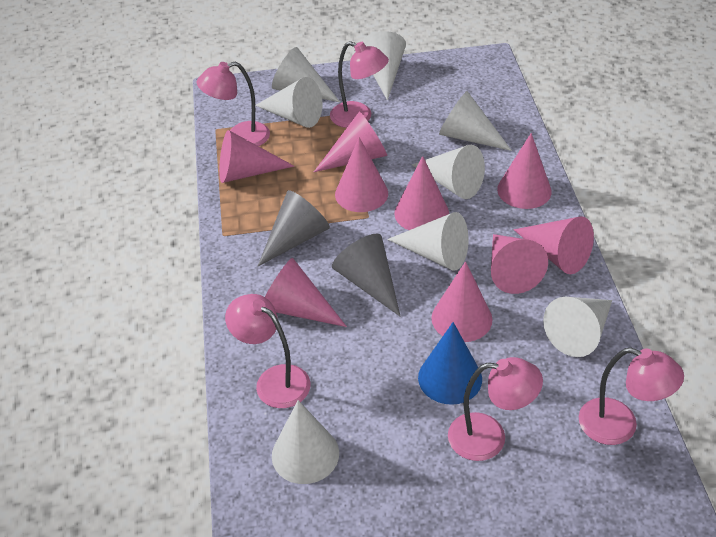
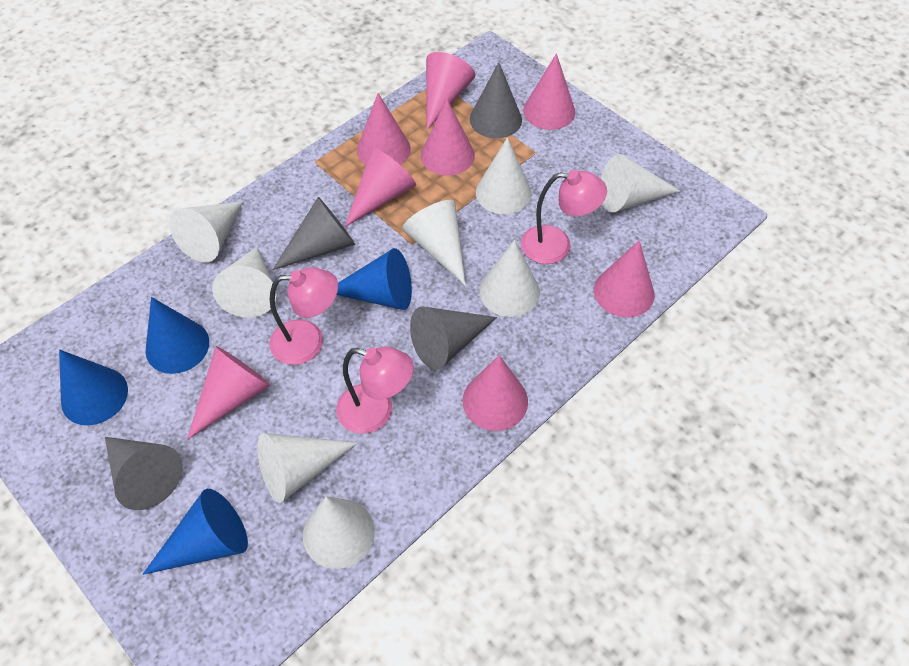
blue cone: 1 -> 4
grey cone: 2 -> 4
pink cone: 9 -> 8
pink lamp: 5 -> 3

